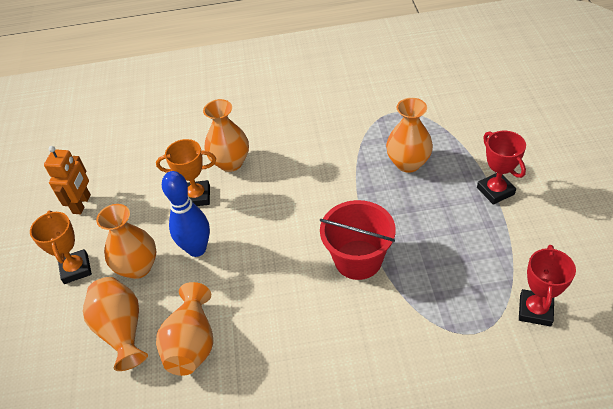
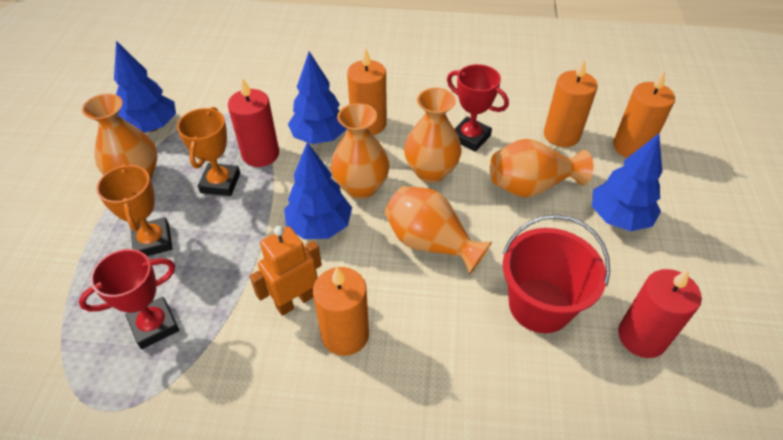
blue bowling pin: 1 -> 0
blue tree: 0 -> 4
orange candle: 0 -> 4
red candle: 0 -> 2

